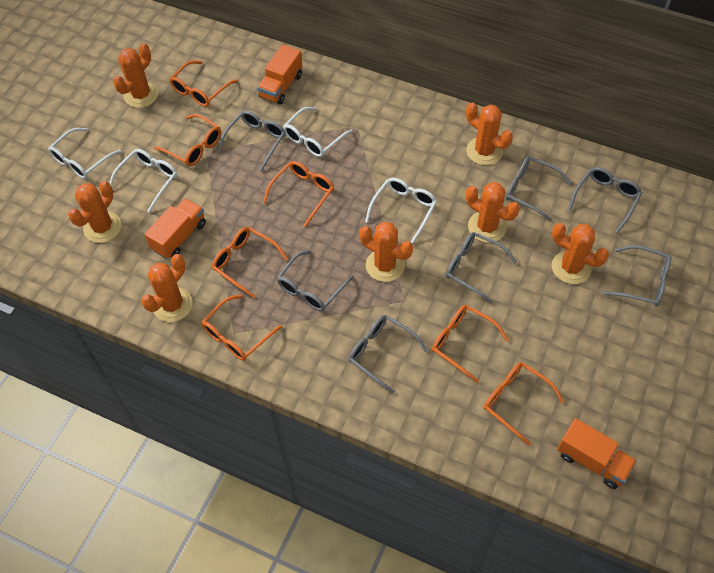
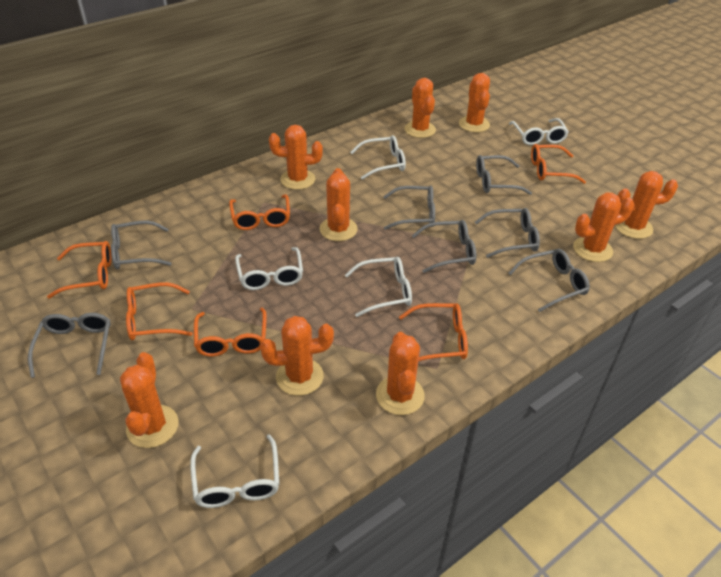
orange cactus: 7 -> 9
orange glasses: 7 -> 6
orange truck: 3 -> 0
white glasses: 4 -> 5

